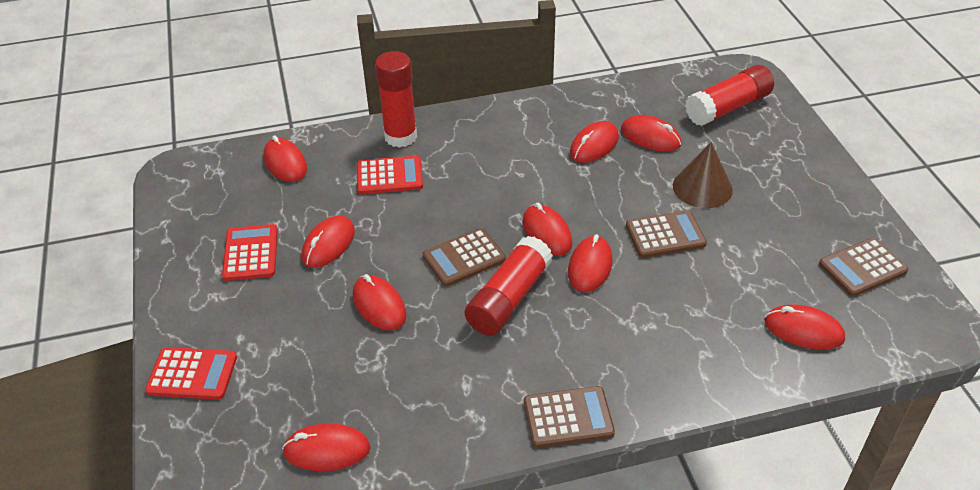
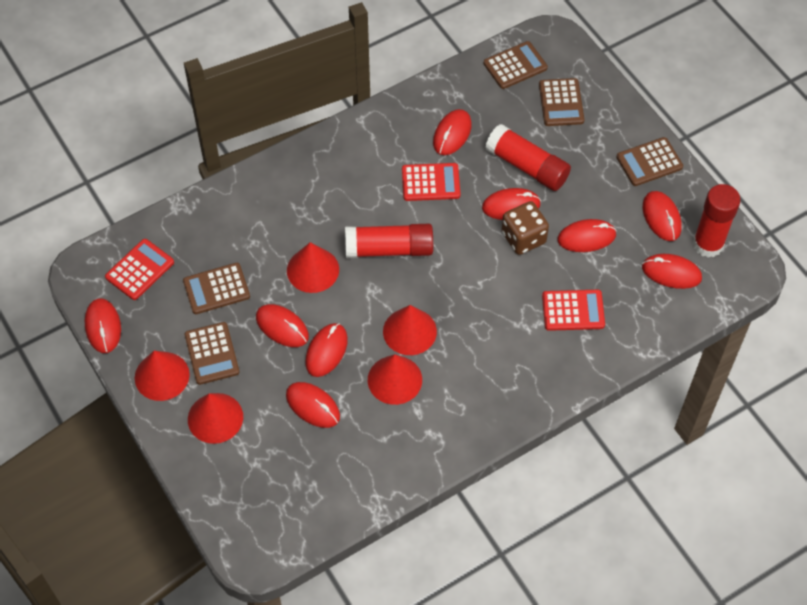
brown calculator: 4 -> 5
brown cone: 1 -> 0
brown dice: 0 -> 1
red cone: 0 -> 5

